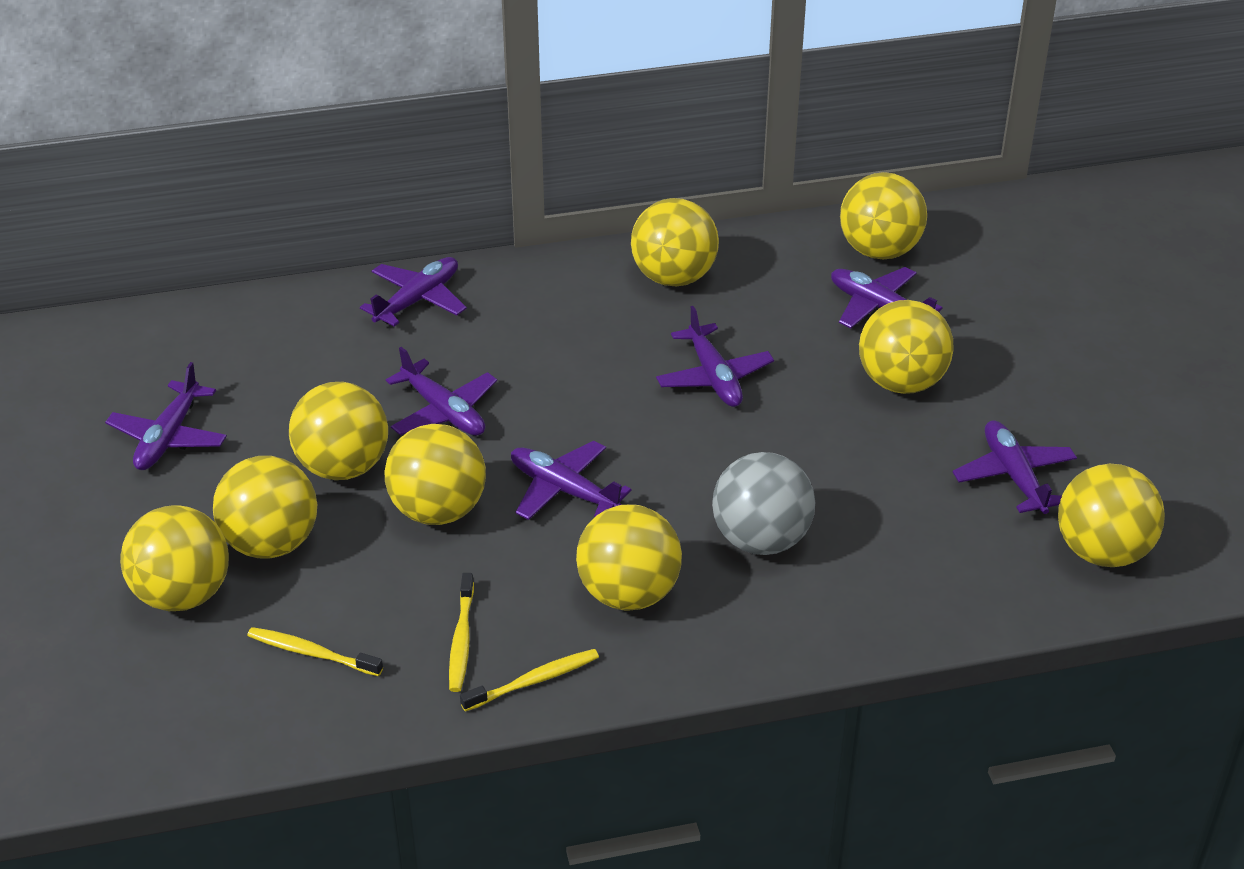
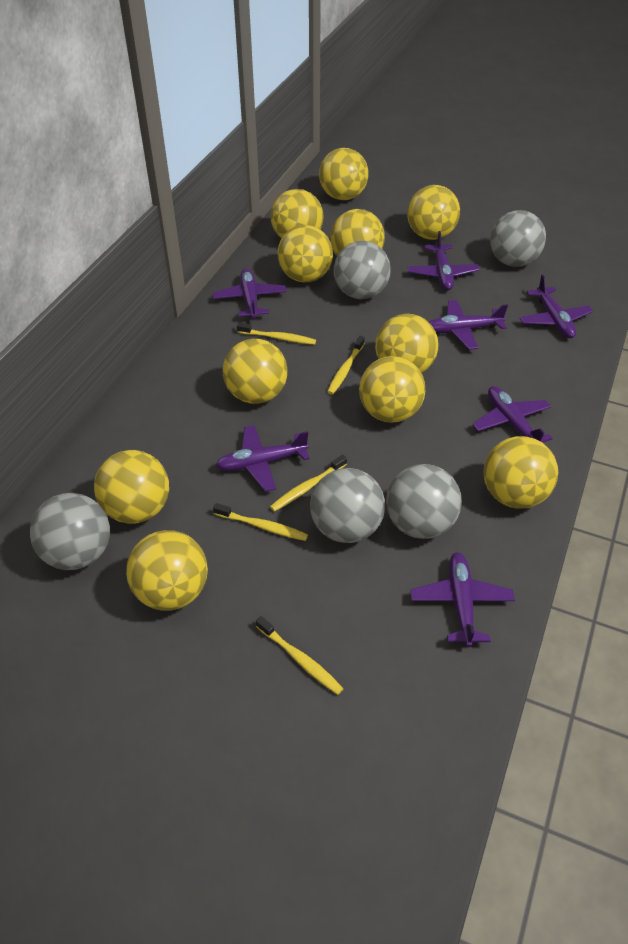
grey ball: 1 -> 5
yellow ball: 9 -> 11
yellow toothbrush: 3 -> 5

